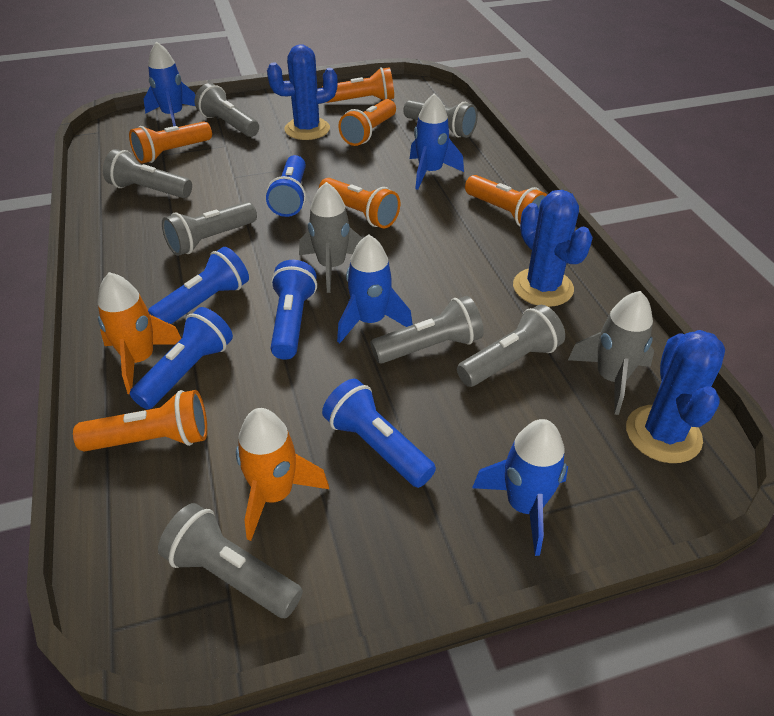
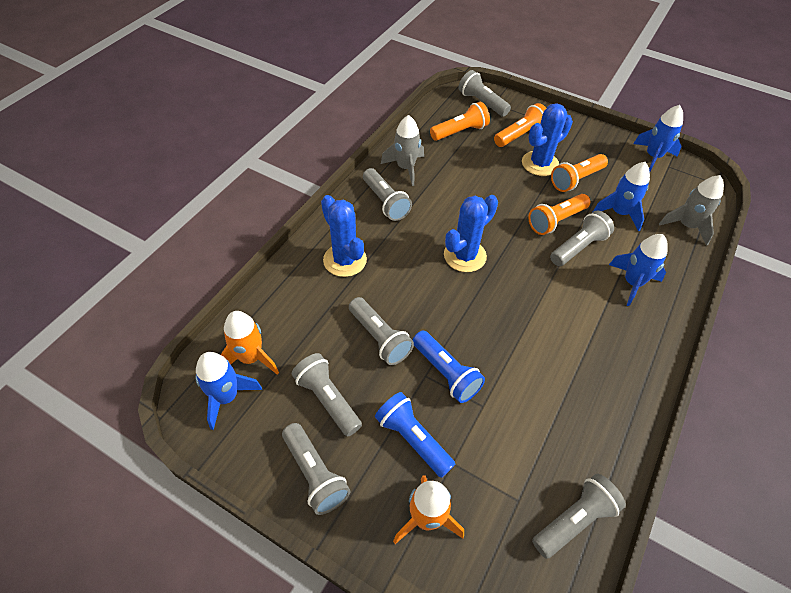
blue flashlight: 5 -> 2
orange flashlight: 6 -> 4

